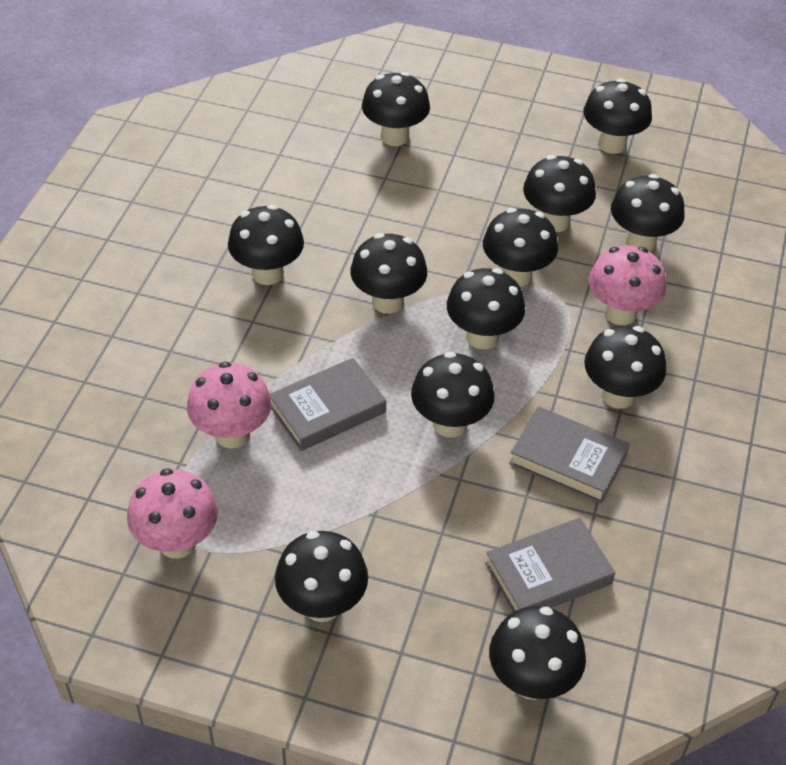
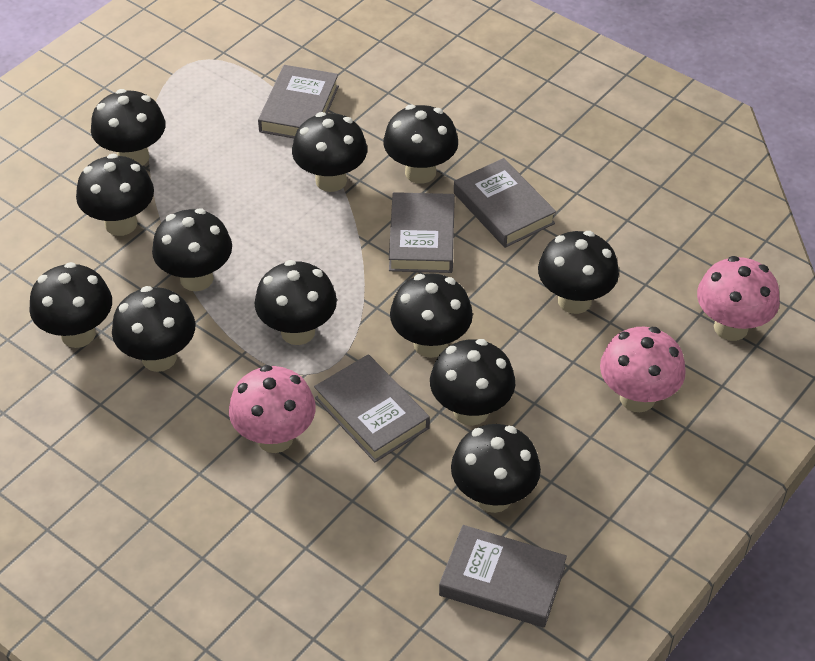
grey book: 3 -> 5

